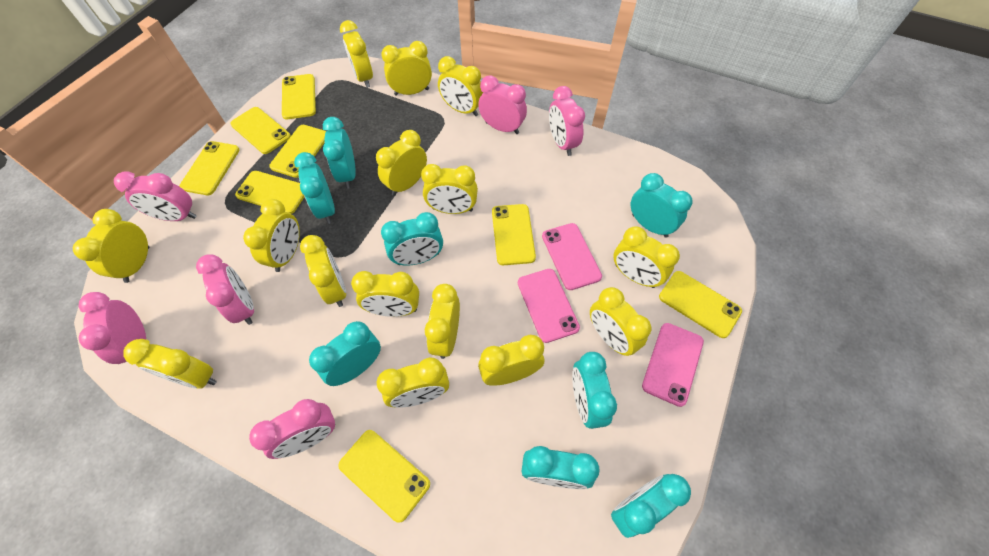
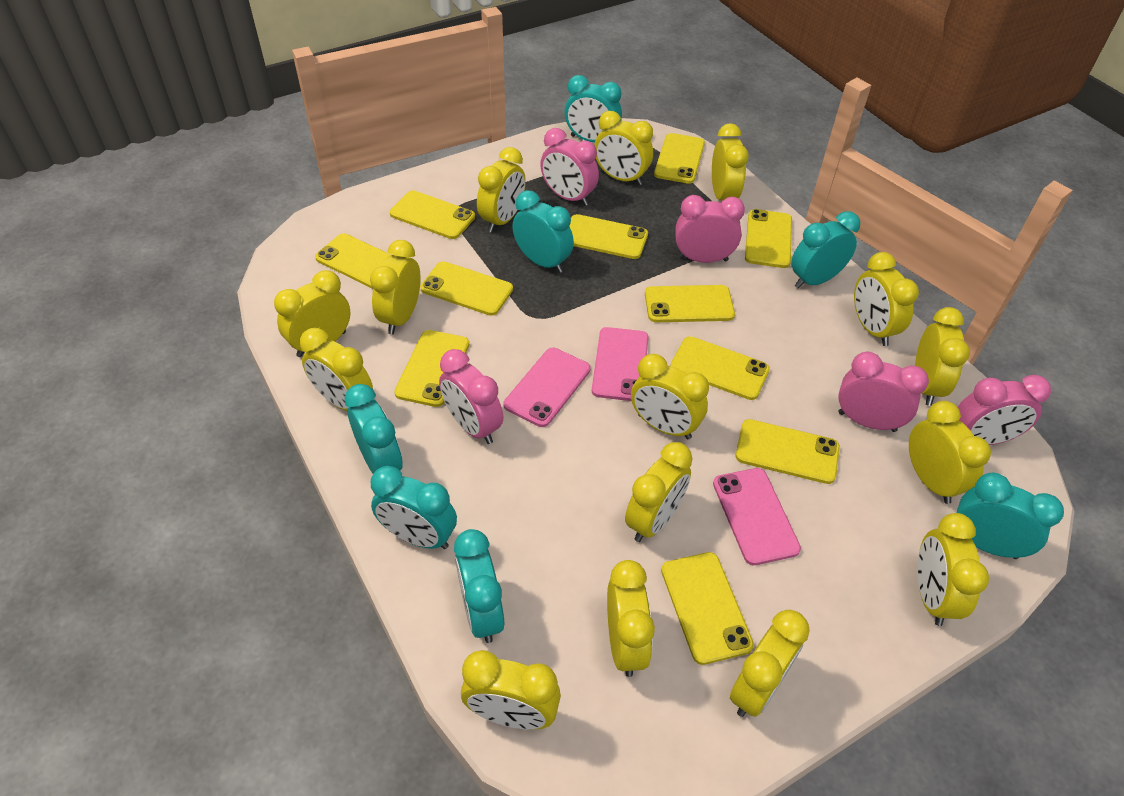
pink clock: 6 -> 5
turquoise clock: 8 -> 7
yellow phone: 8 -> 11

